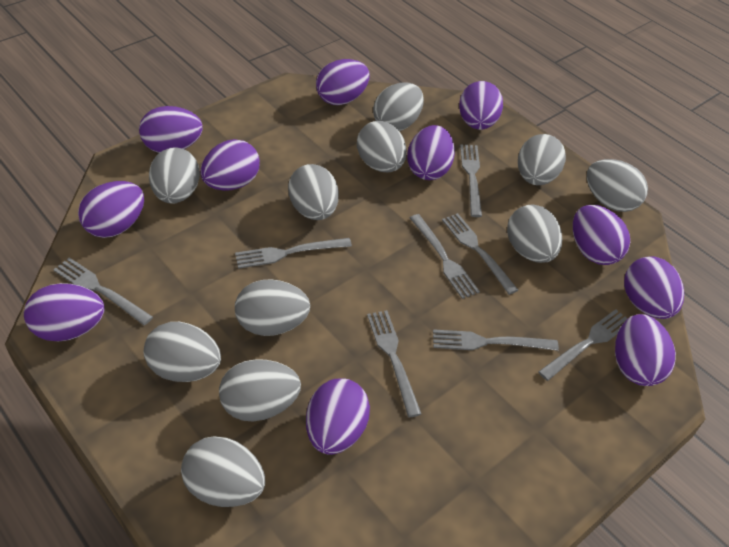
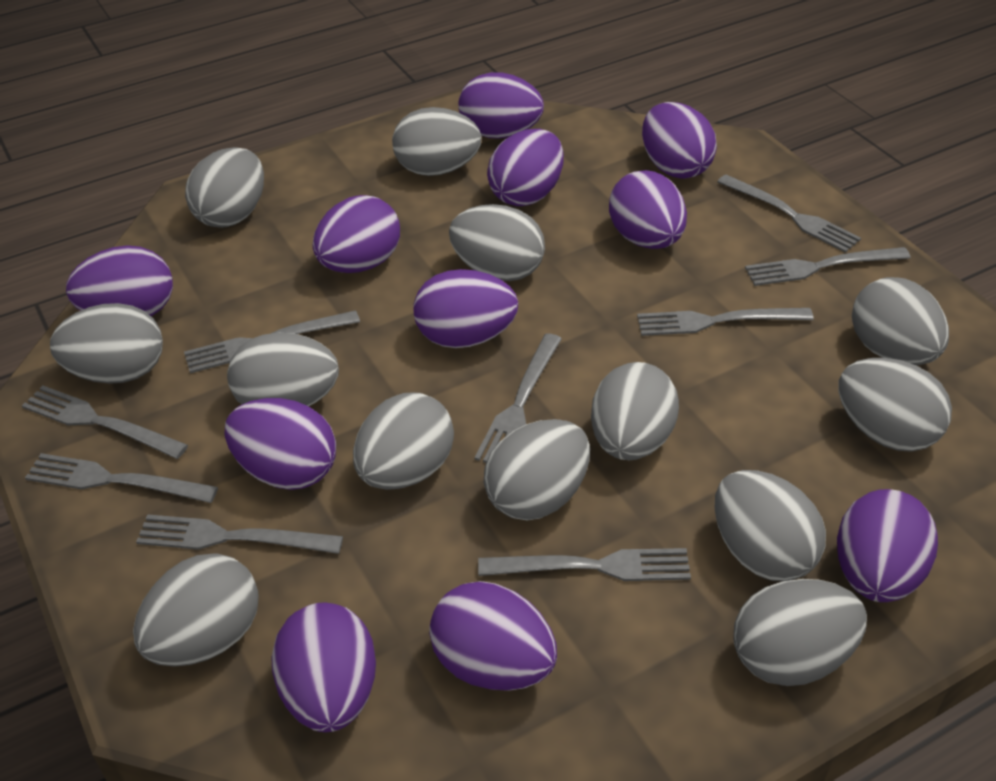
grey egg: 11 -> 13
grey fork: 8 -> 9

